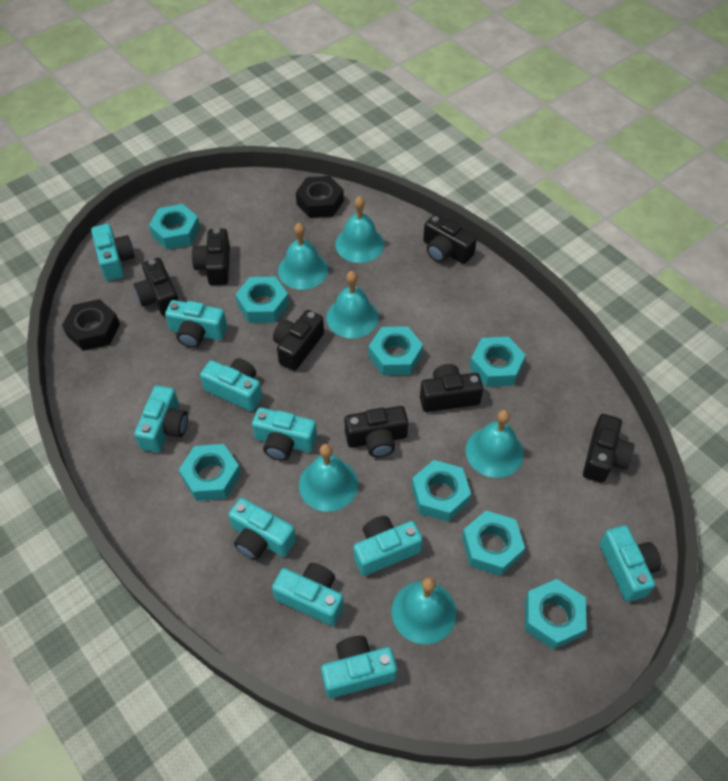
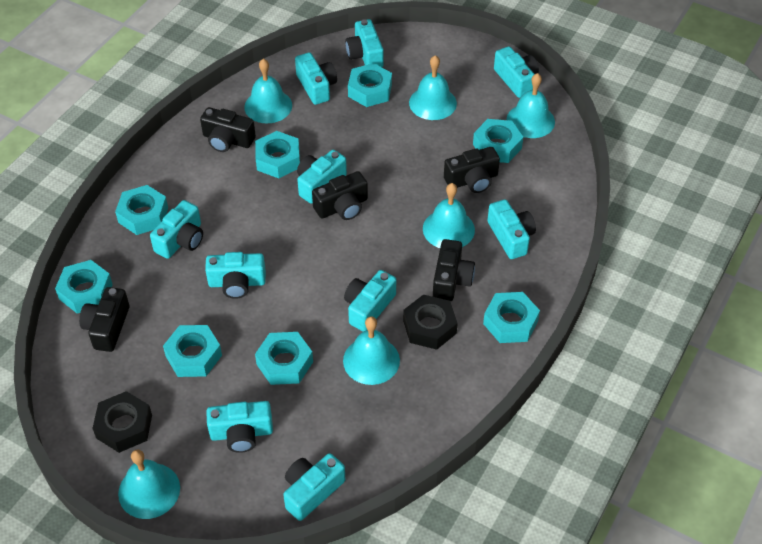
black camera: 7 -> 5

